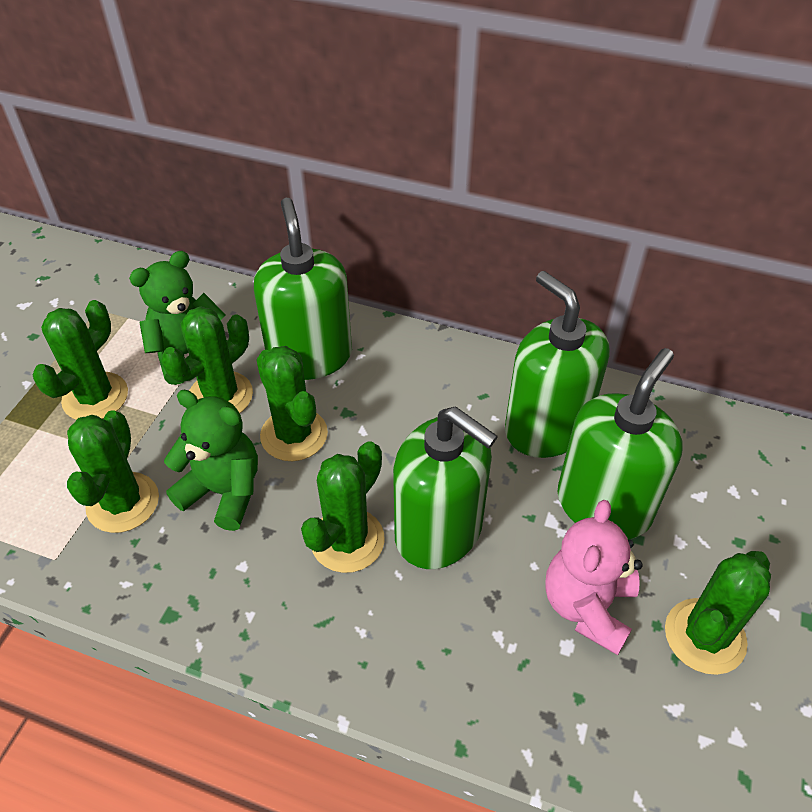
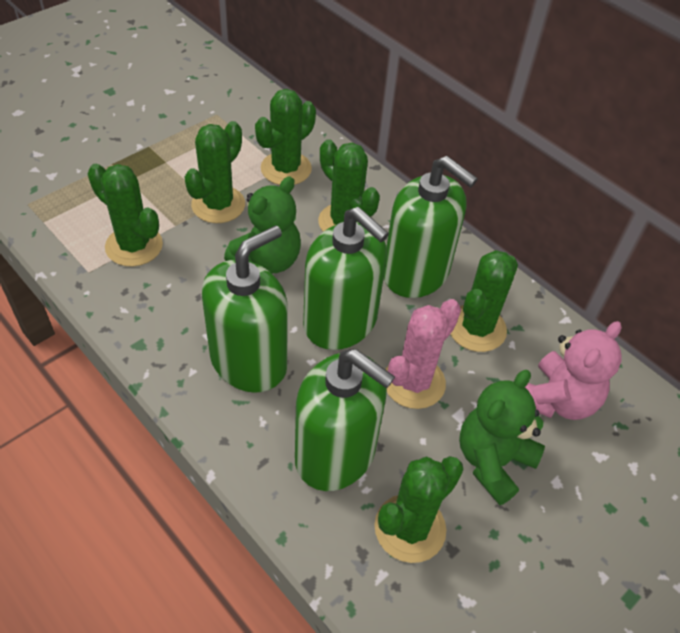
pink cactus: 0 -> 1

